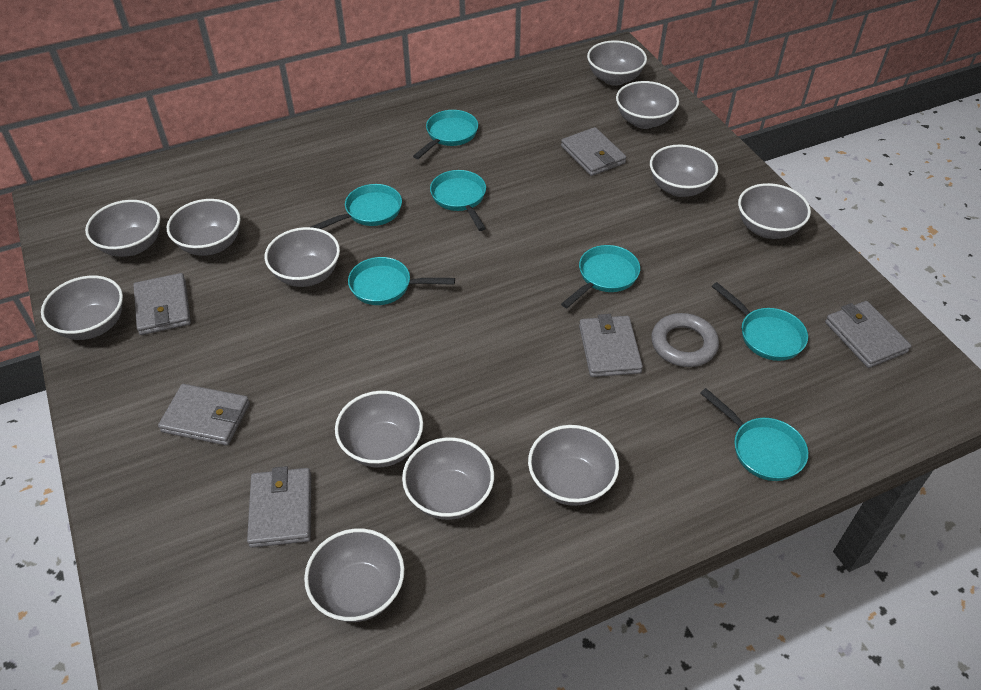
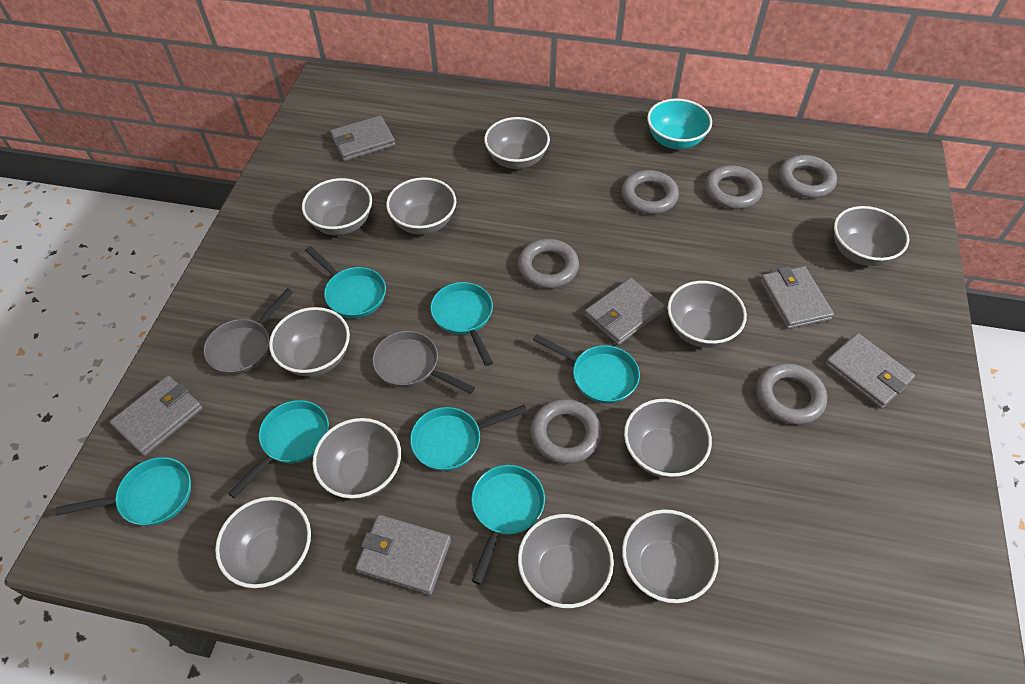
grey bowl: 12 -> 11
grey pan: 0 -> 2
grey ring: 1 -> 6
turquoise bowl: 0 -> 1

